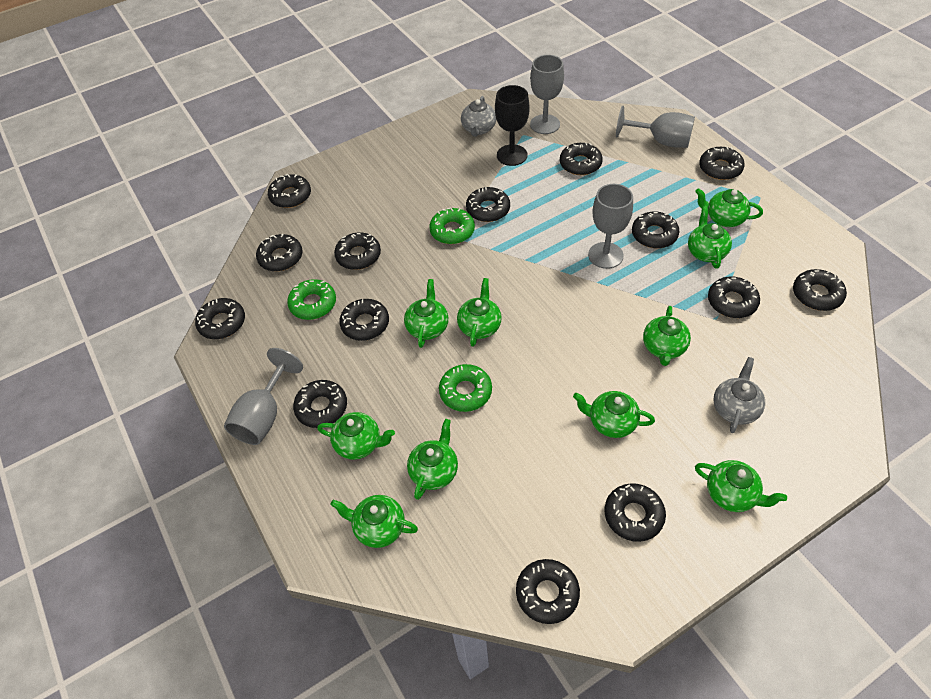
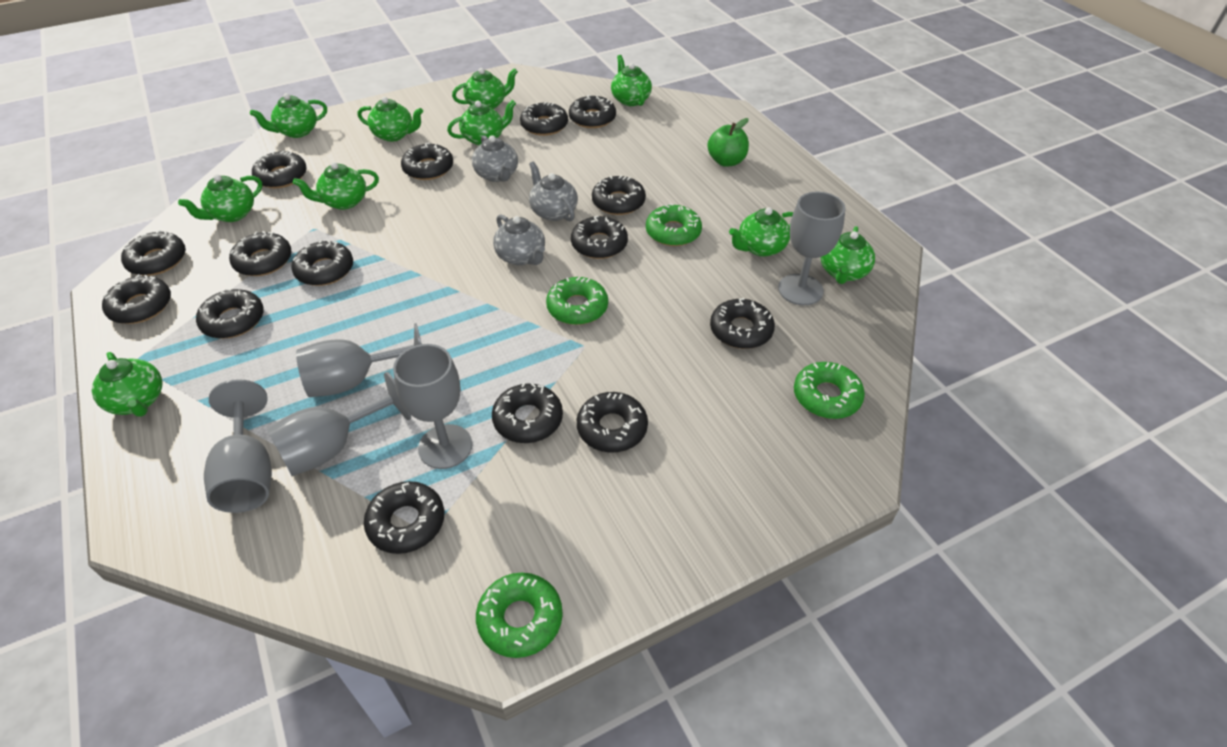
black donut: 14 -> 15
black goblet: 1 -> 0
green apple: 0 -> 1
green donut: 3 -> 4
grey goblet: 4 -> 5
grey teapot: 2 -> 3

